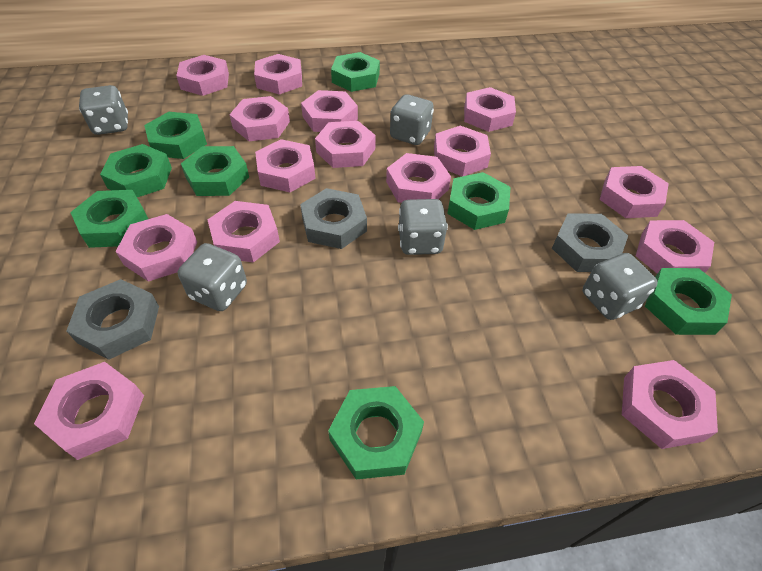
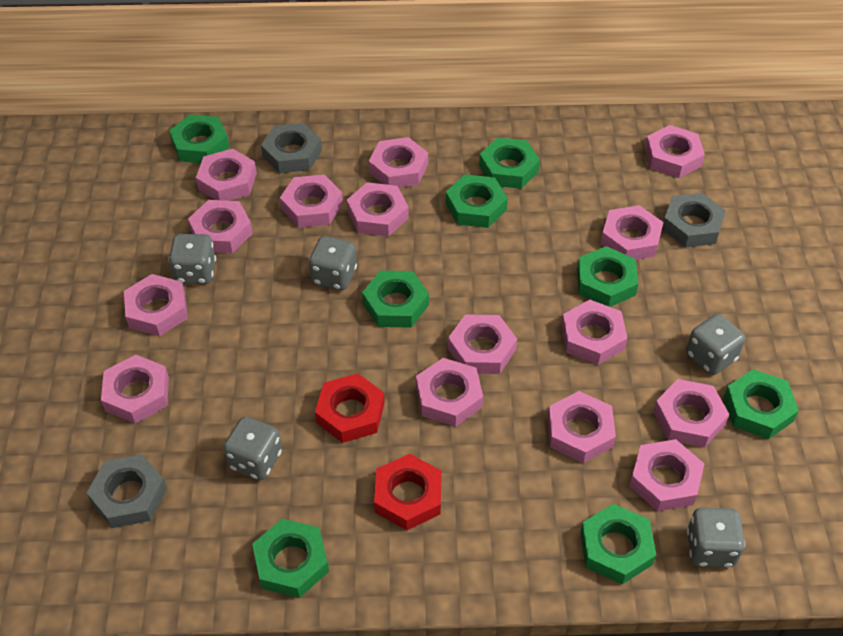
red nut: 0 -> 2

